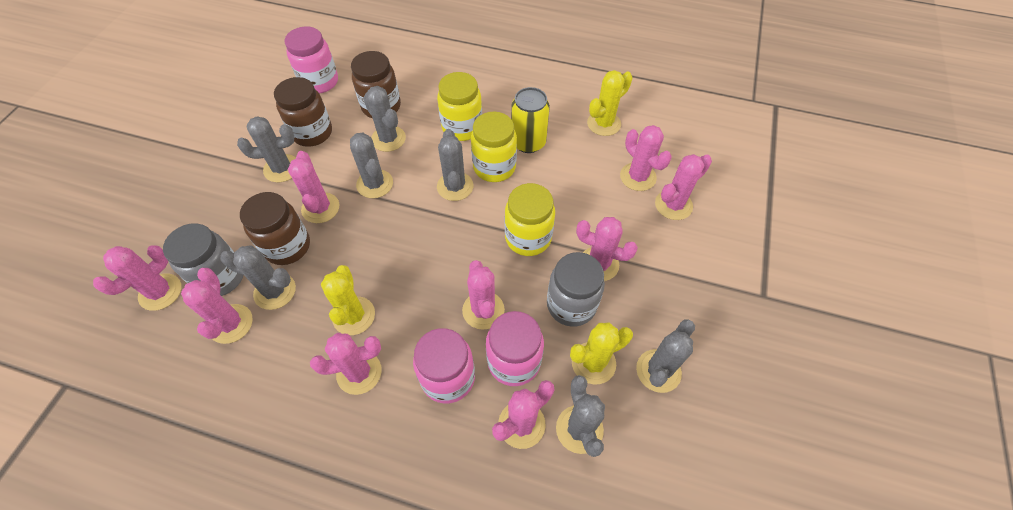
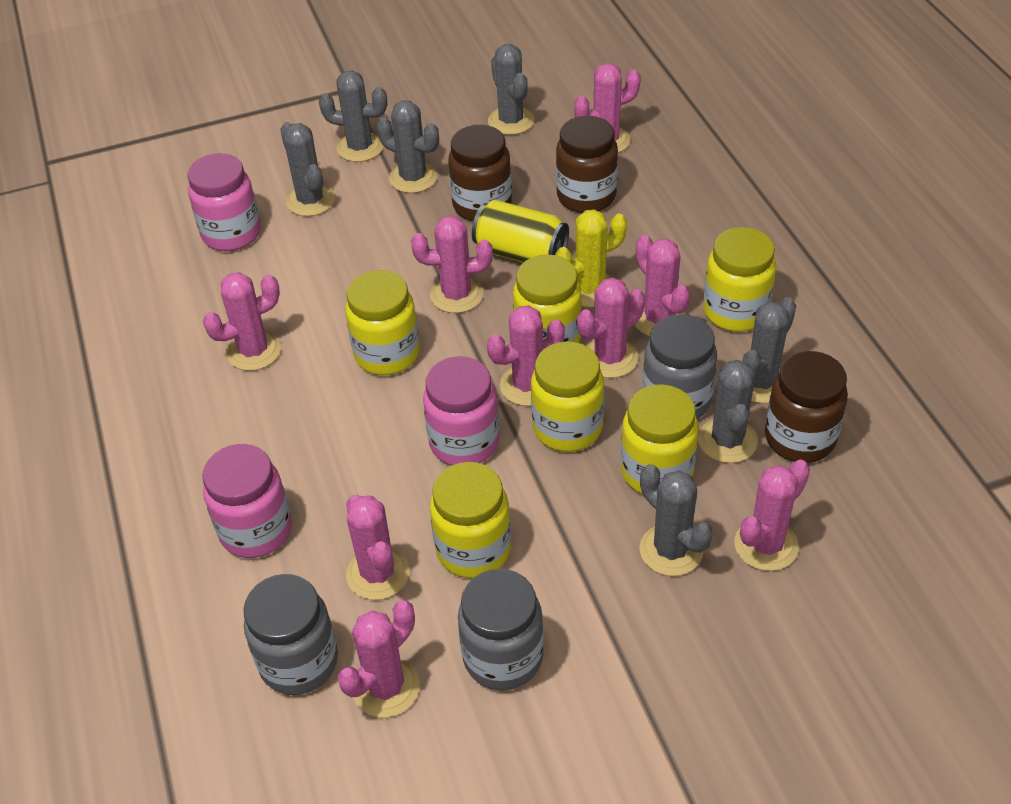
grey jar: 2 -> 3
yellow cactus: 3 -> 1
yellow jar: 3 -> 6

